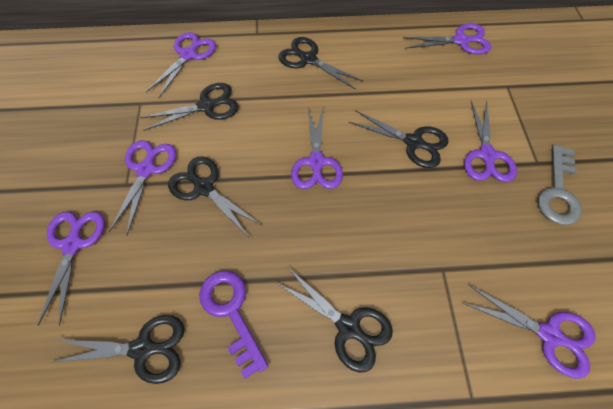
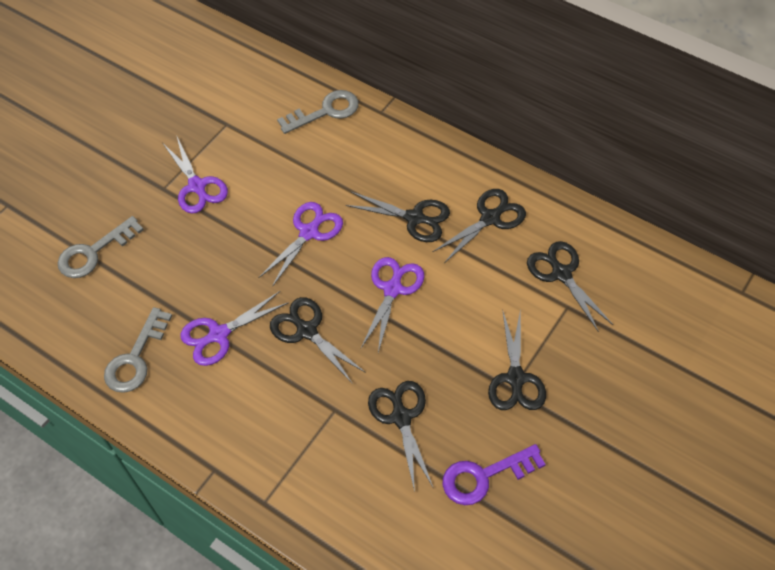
grey key: 1 -> 3
purple scissors: 7 -> 4

